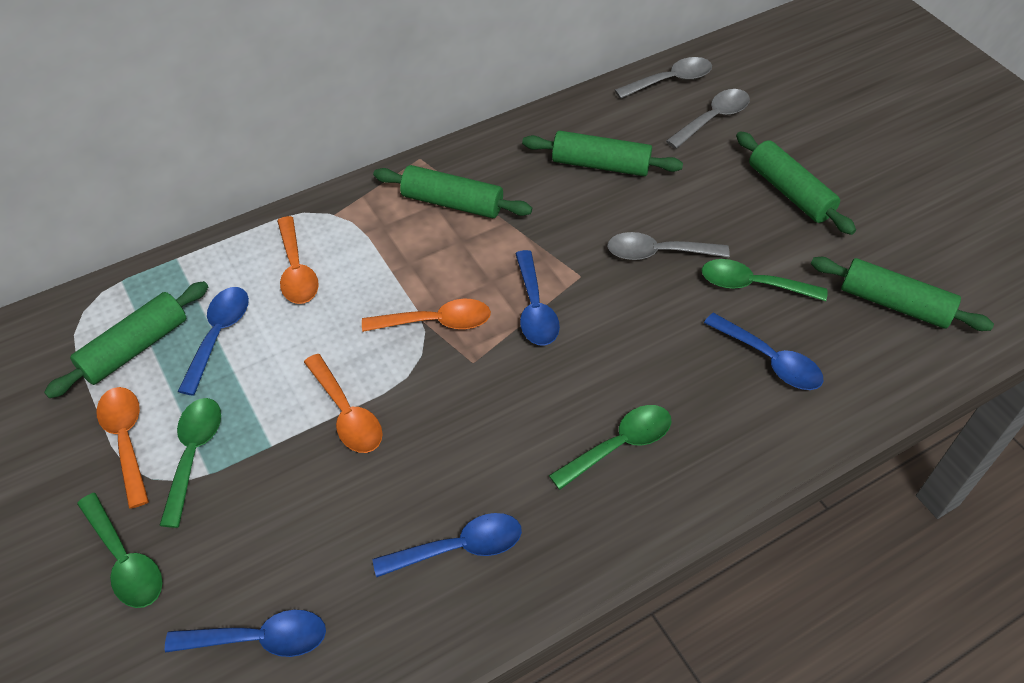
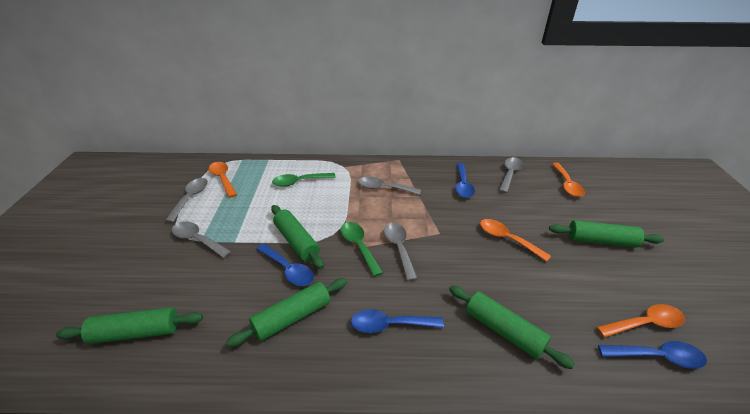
blue spoon: 5 -> 4
green spoon: 4 -> 2
grey spoon: 3 -> 5

